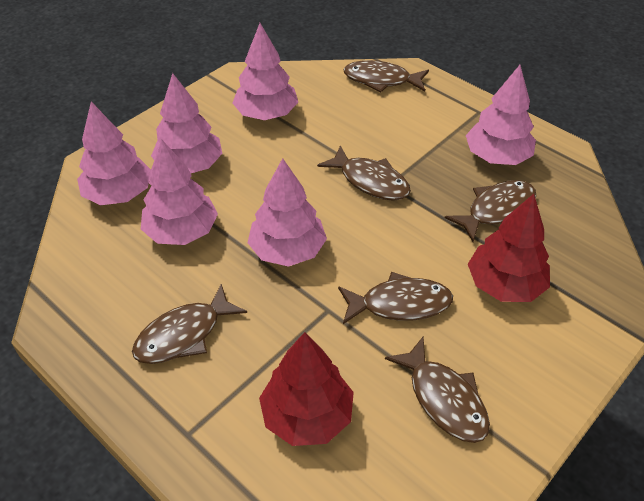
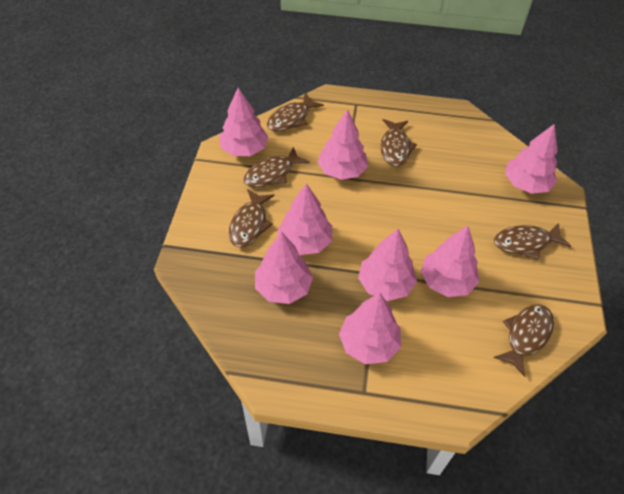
pink tree: 6 -> 8
red tree: 2 -> 0

